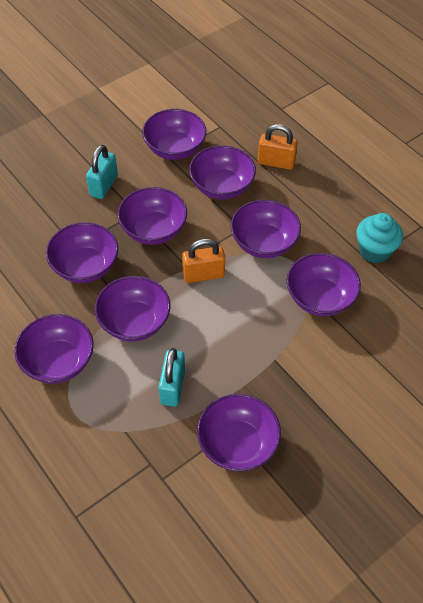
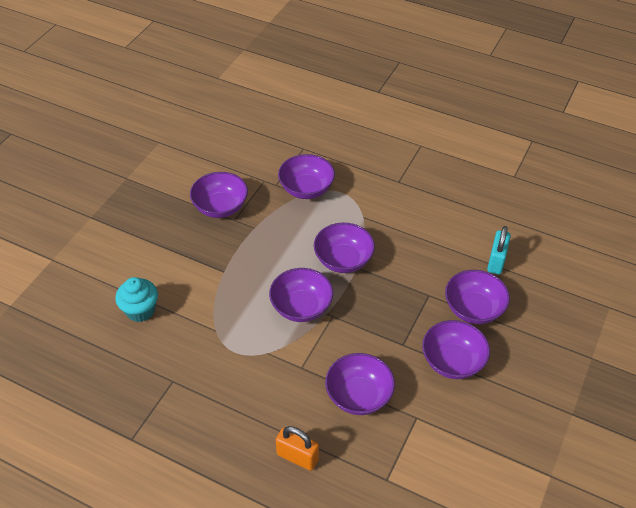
orange padlock: 2 -> 1
purple bowl: 9 -> 7
turquoise padlock: 2 -> 1

